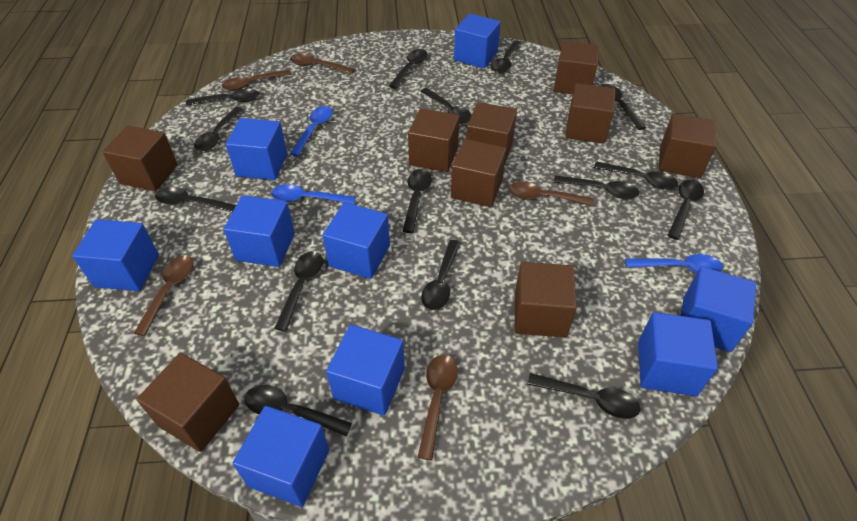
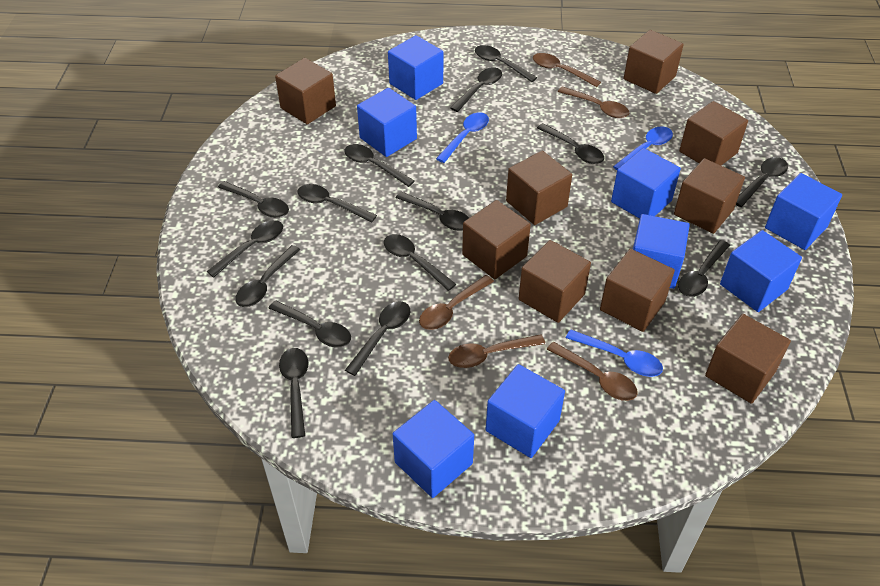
blue cube: 9 -> 8

